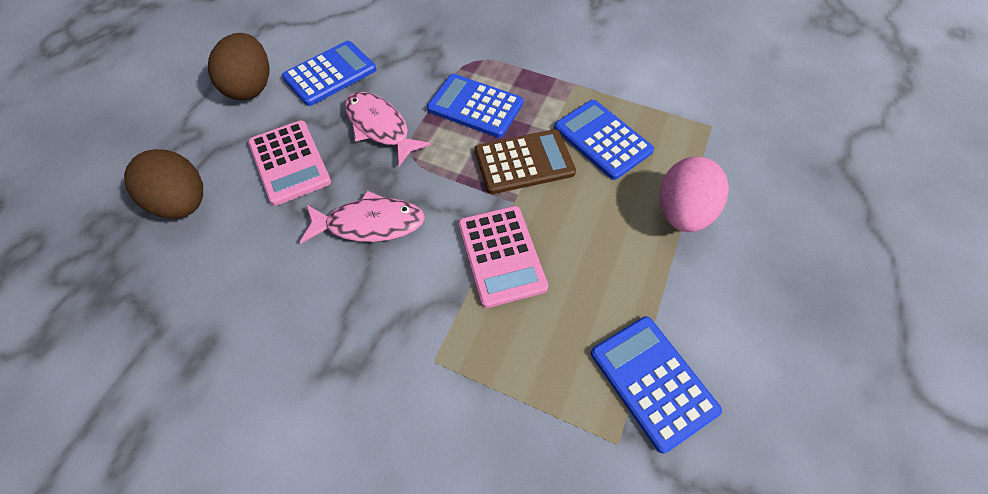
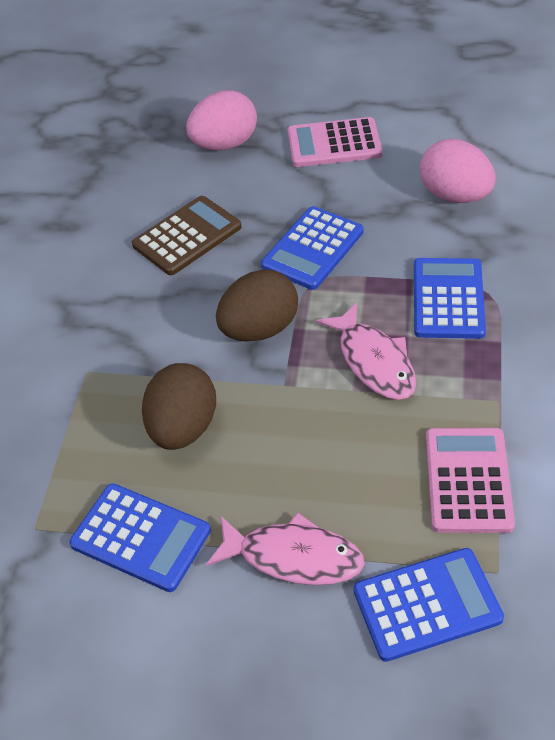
pink egg: 1 -> 2

